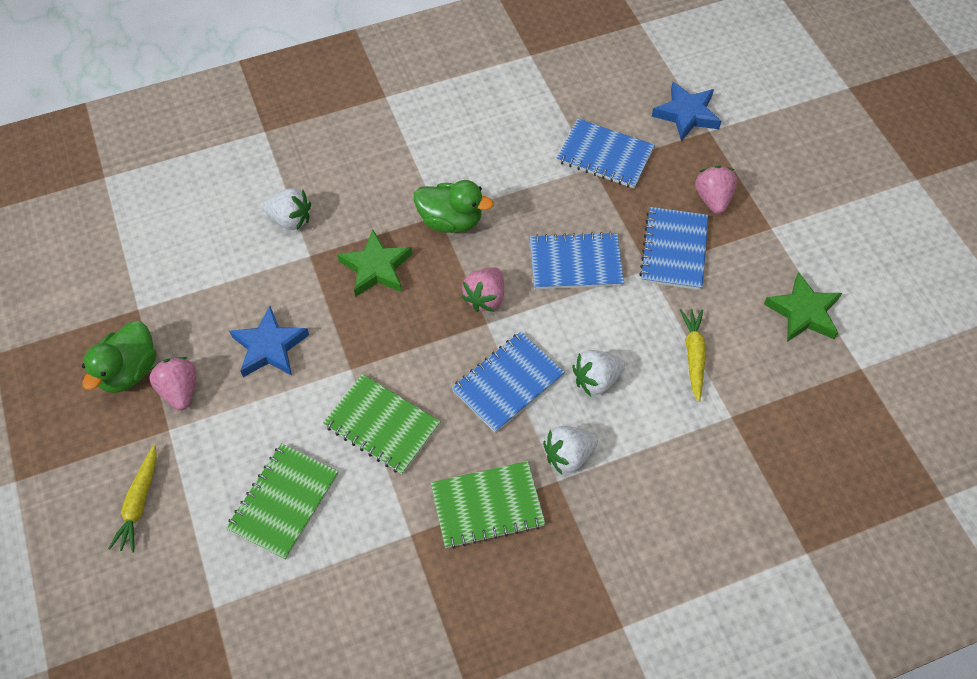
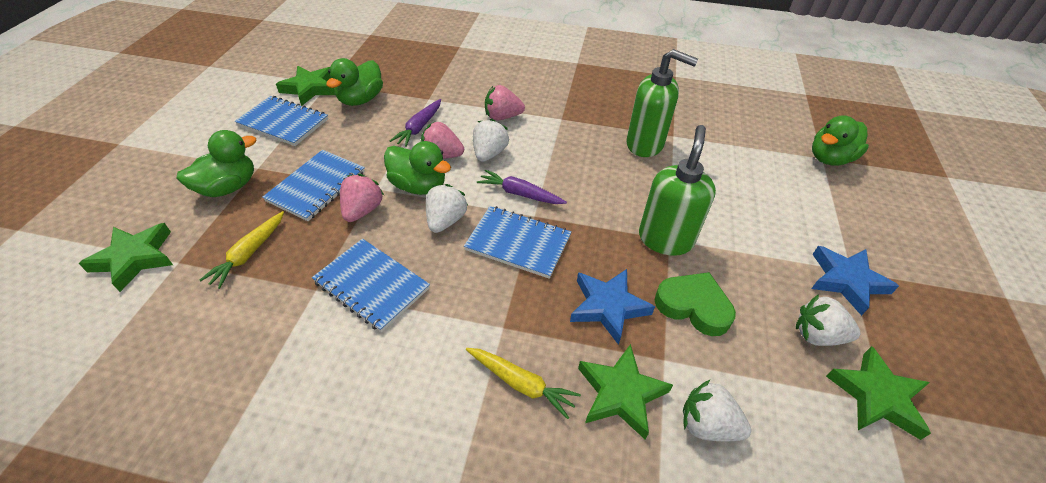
green duck: 2 -> 4
green heart: 0 -> 1
green notebook: 3 -> 0
green soap dispenser: 0 -> 2
green star: 2 -> 4
purple carrot: 0 -> 2
white strawberry: 3 -> 4

